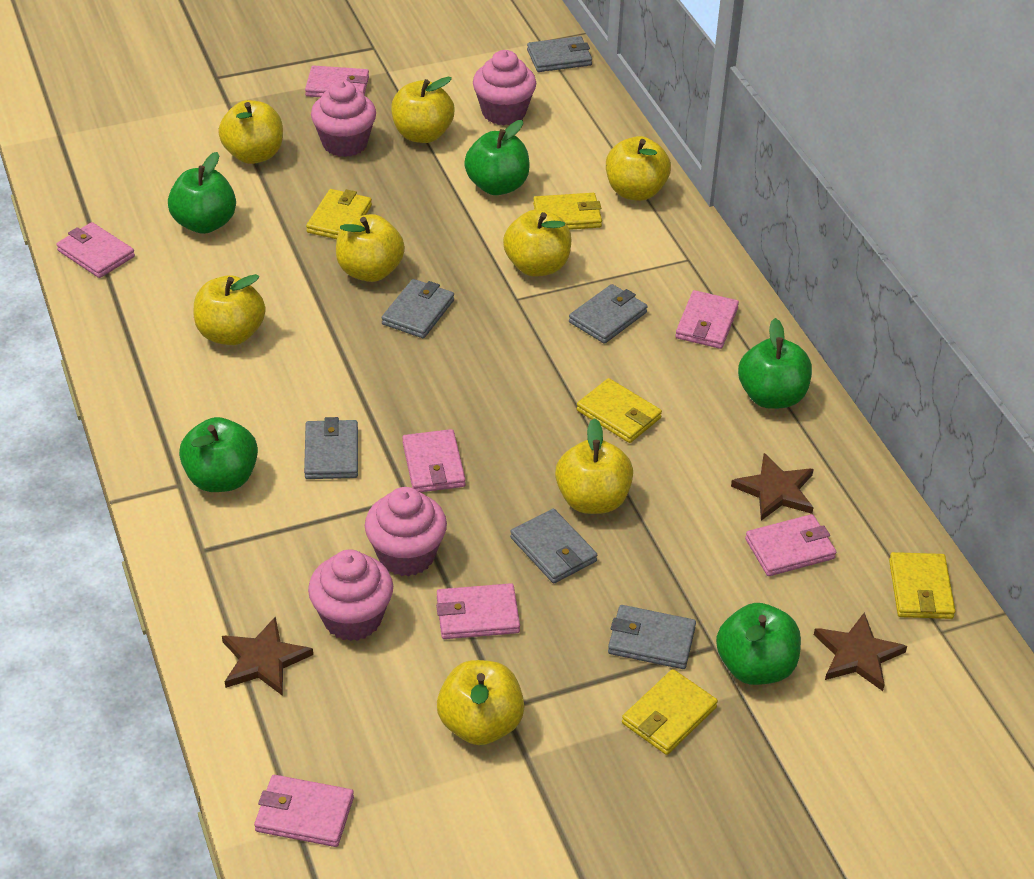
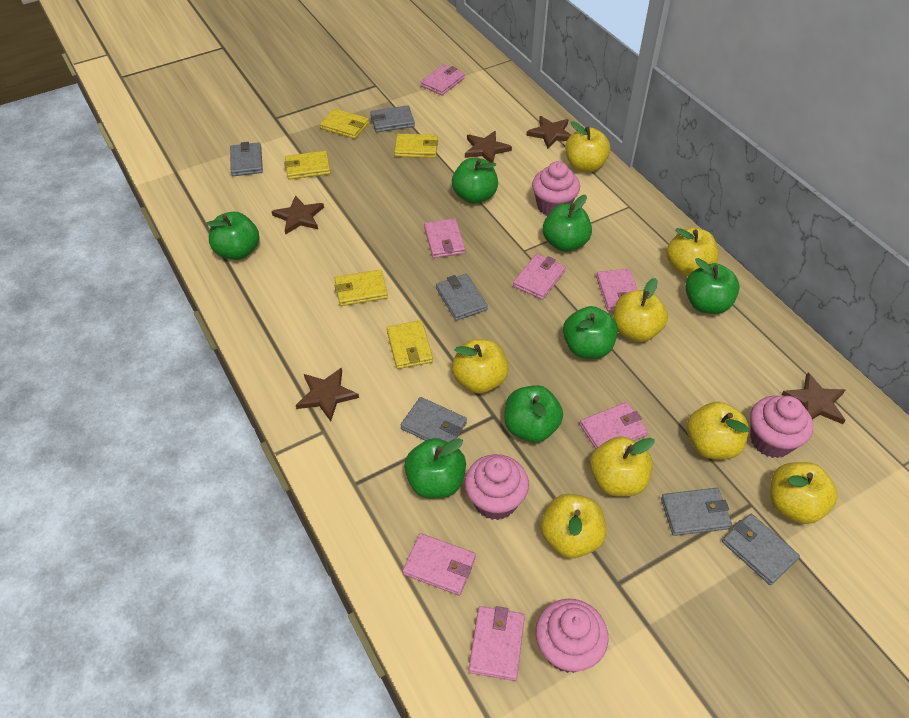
brown star: 3 -> 5
green apple: 5 -> 7

